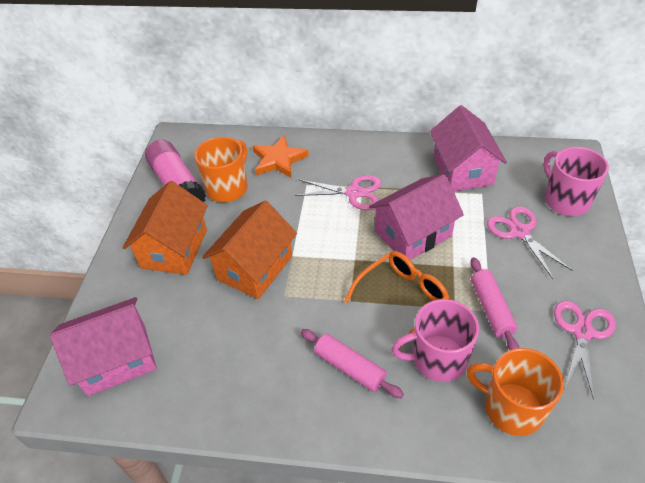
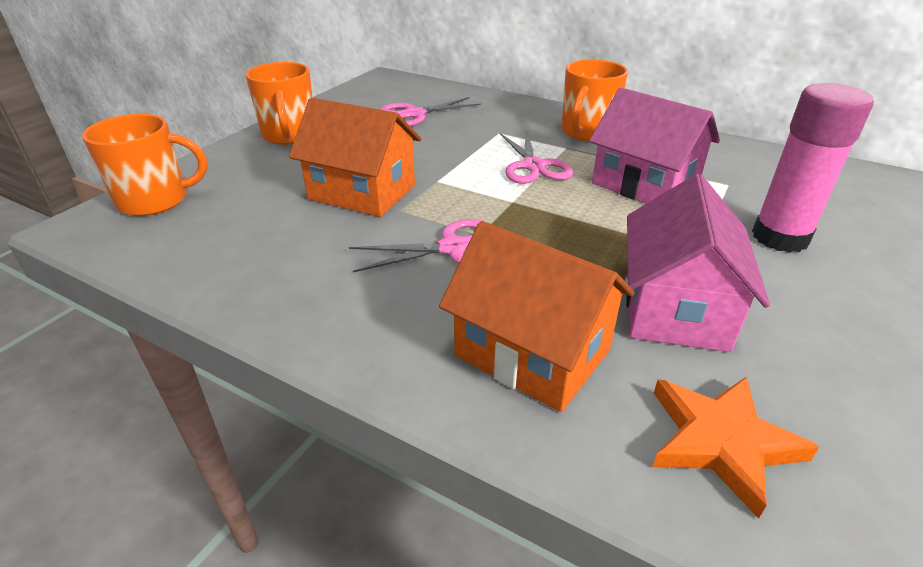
orange glasses: 1 -> 0
orange mug: 2 -> 3
pink house: 3 -> 2
pink mug: 2 -> 0
pink rolling pin: 2 -> 0

